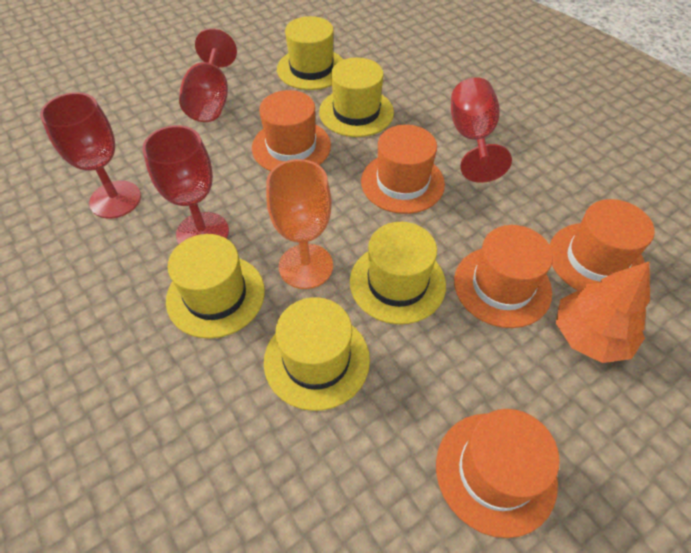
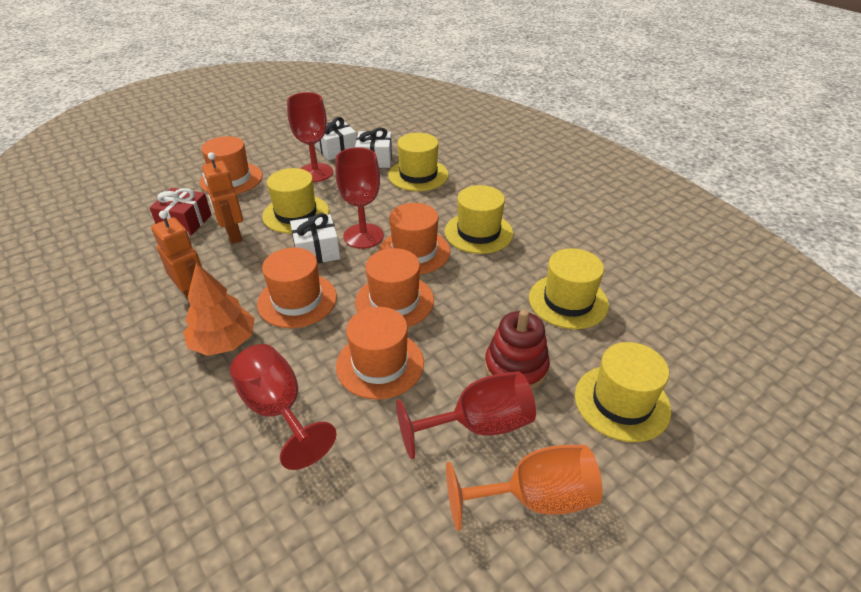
orange robot: 0 -> 2
red gift: 0 -> 1
red stacking toy: 0 -> 1
white gift: 0 -> 3

